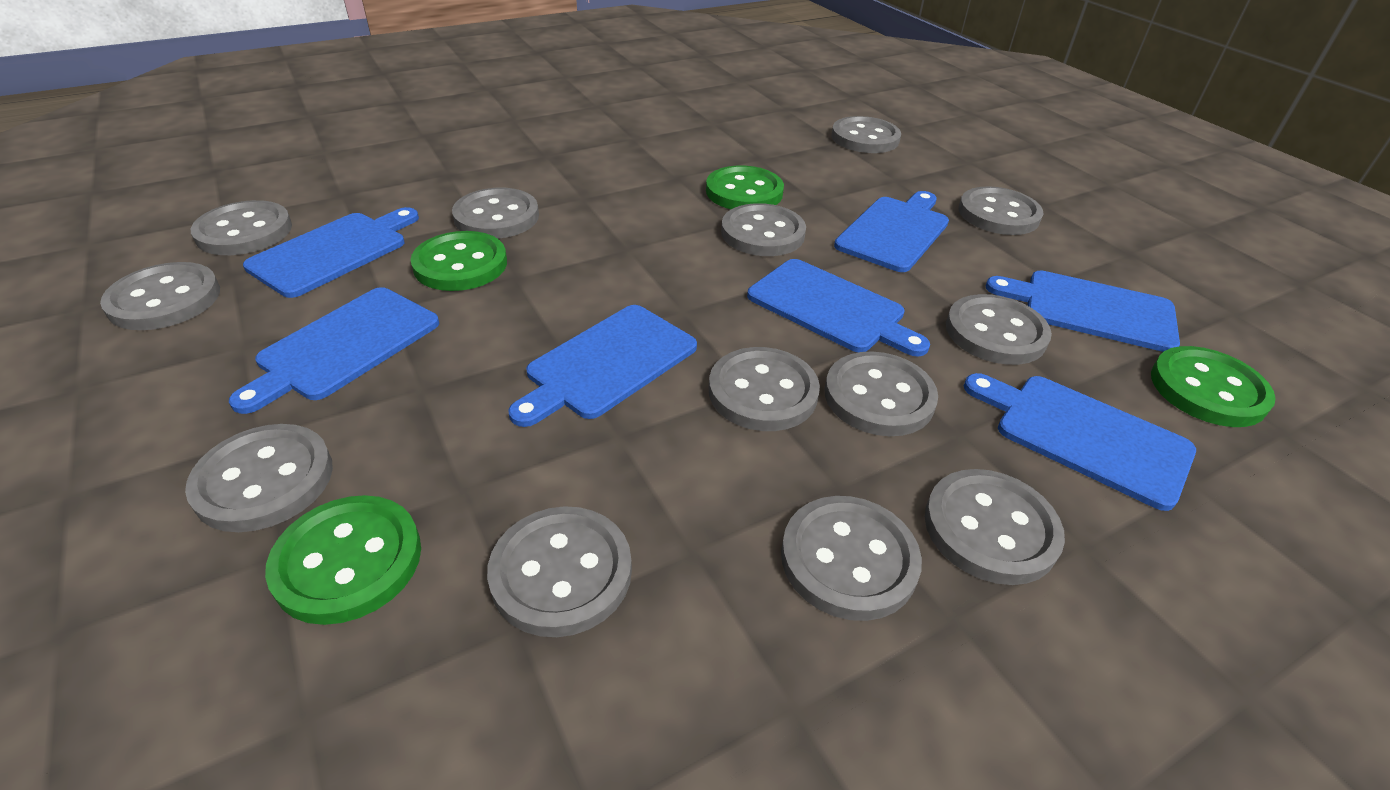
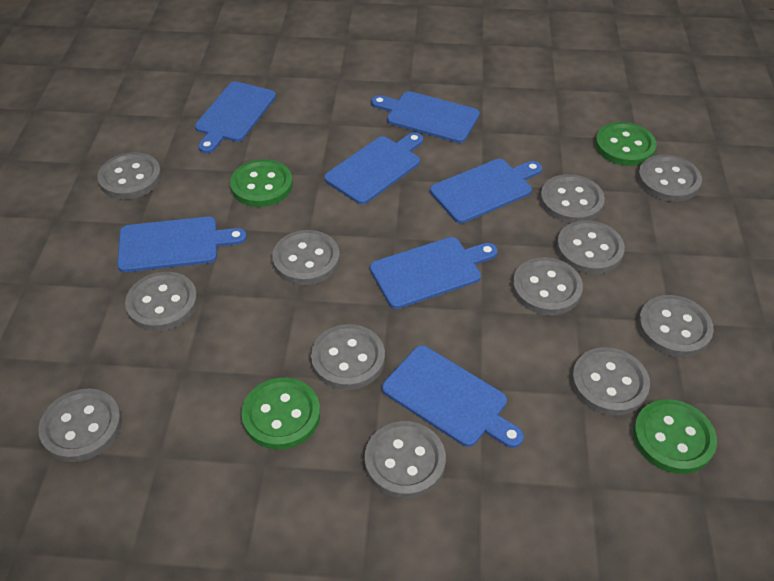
grey button: 13 -> 12

